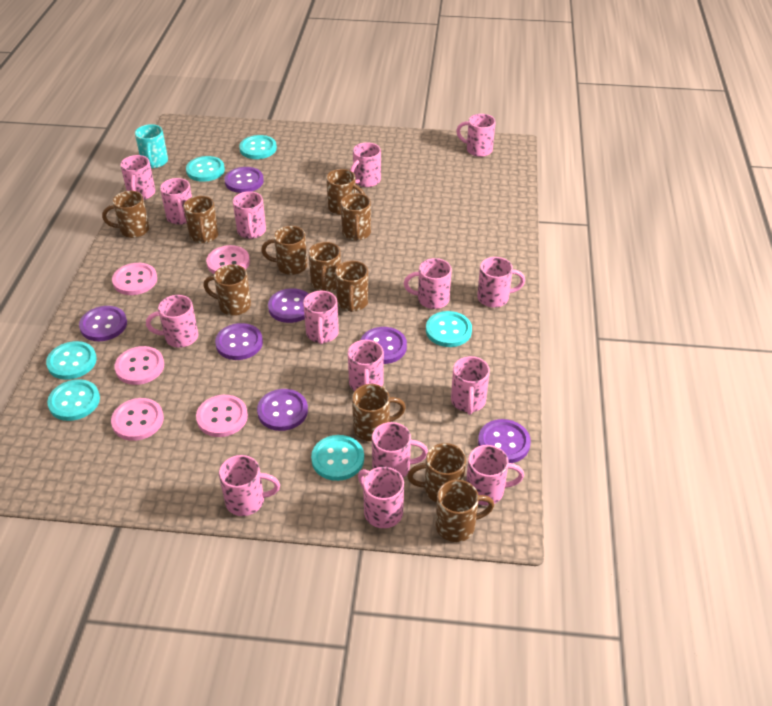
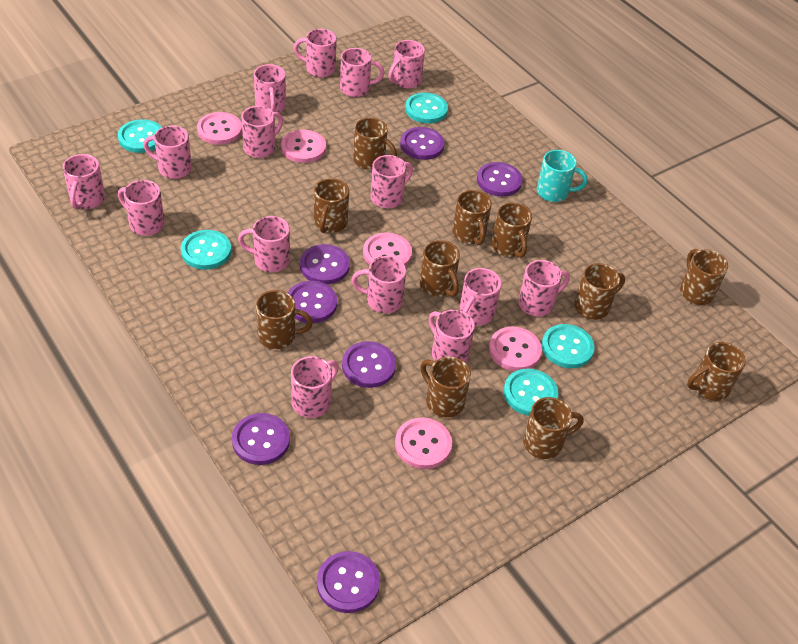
turquoise button: 6 -> 5

